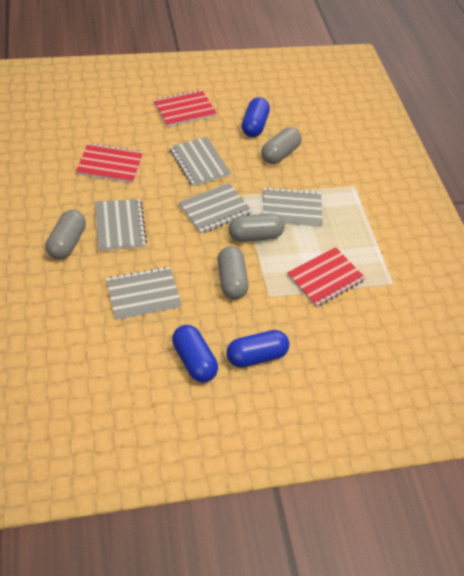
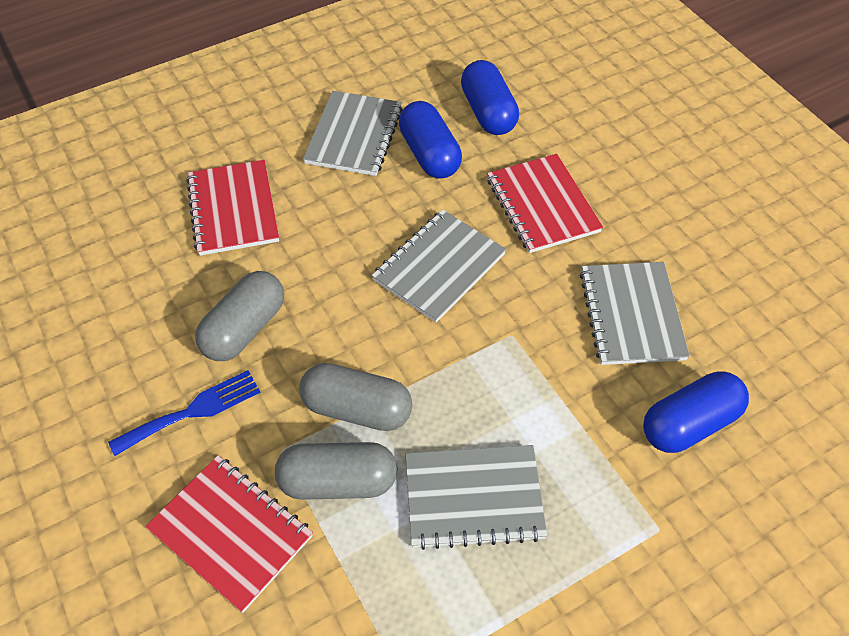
blue fork: 0 -> 1
grey capsule: 4 -> 3
grey notebook: 5 -> 4

